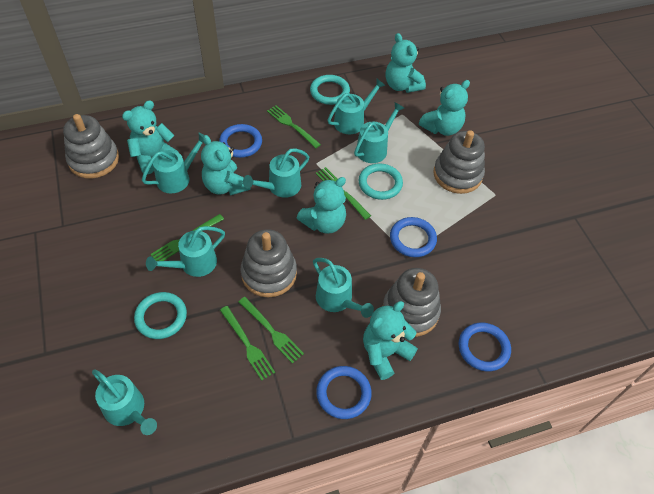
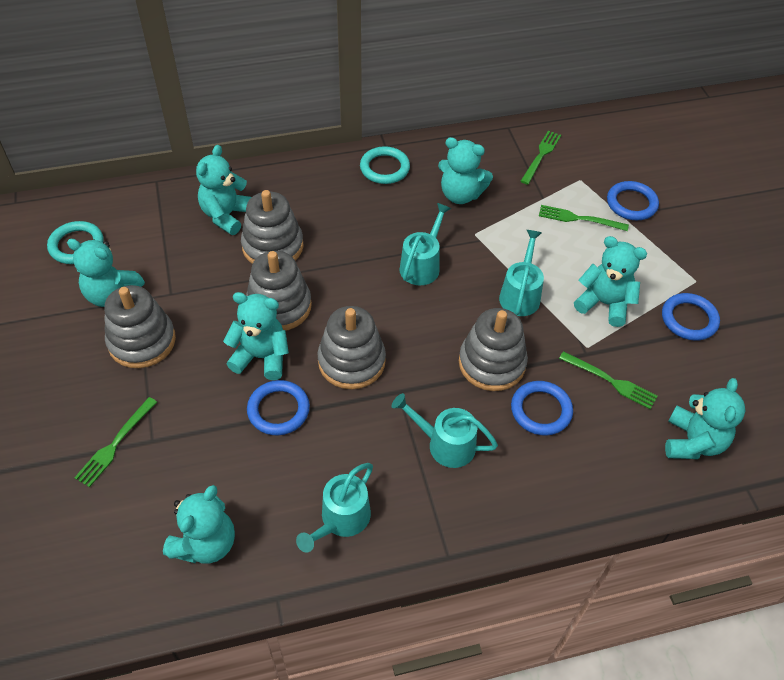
green fork: 5 -> 4
grey stacking toy: 4 -> 5
turquoise ring: 3 -> 2
turquoise teddy bear: 6 -> 7
turquoise watering can: 7 -> 4

